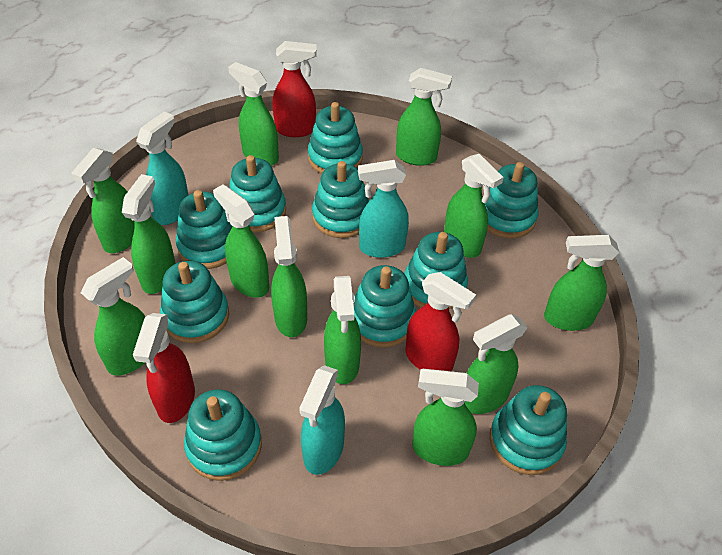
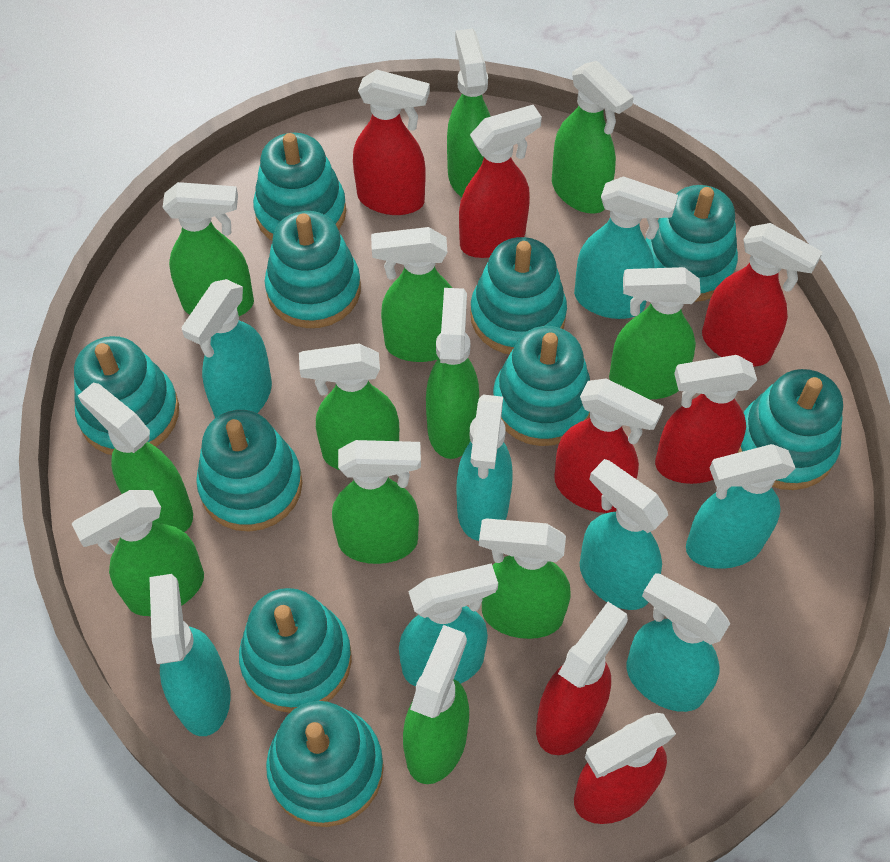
red spray bottle: 3 -> 7
turquoise spray bottle: 3 -> 8

